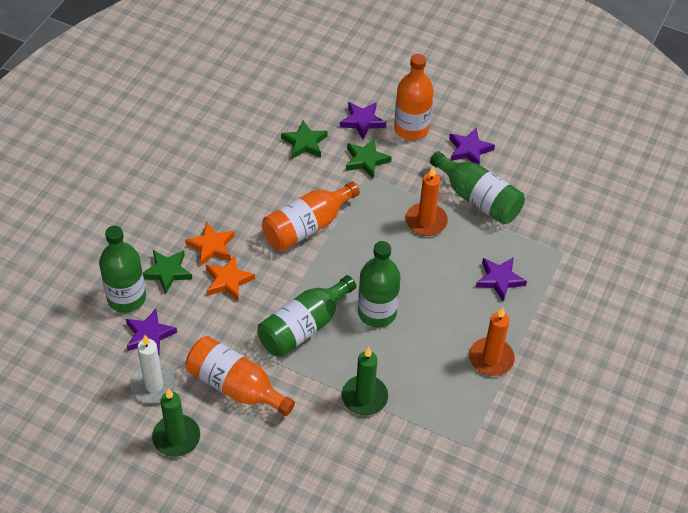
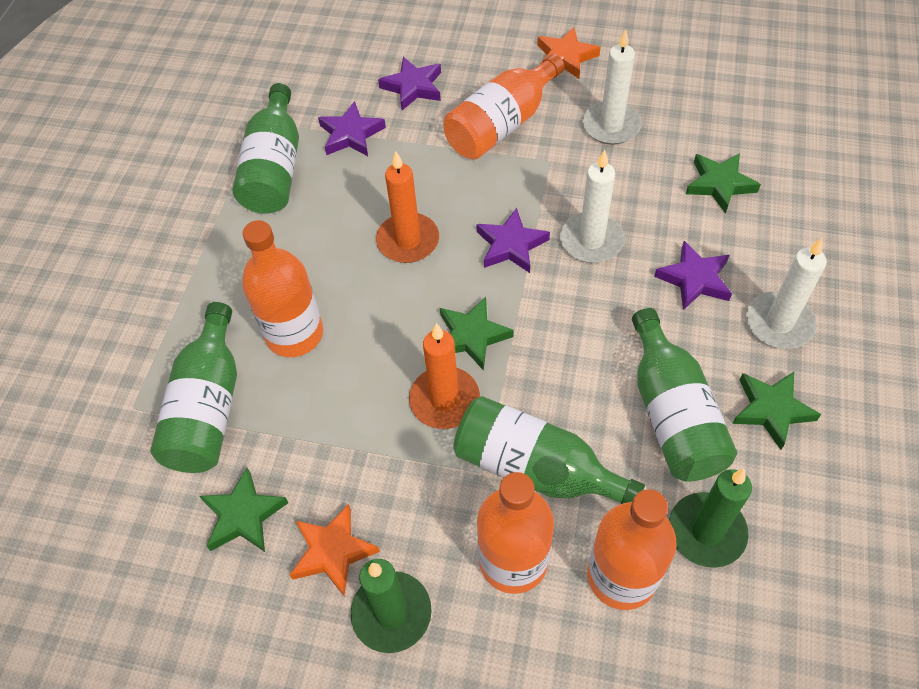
green star: 3 -> 4
orange bottle: 3 -> 4
white candle: 1 -> 3

